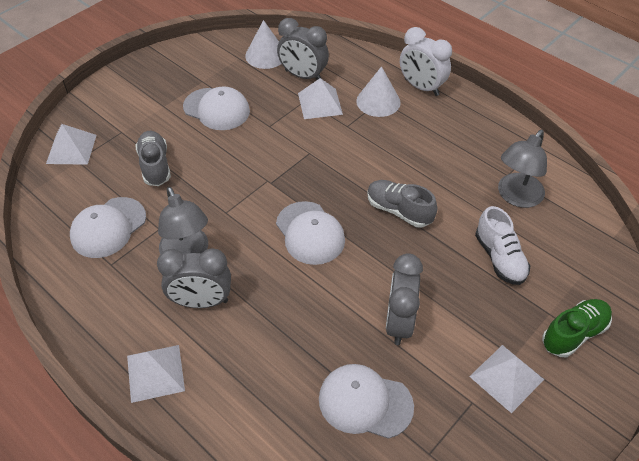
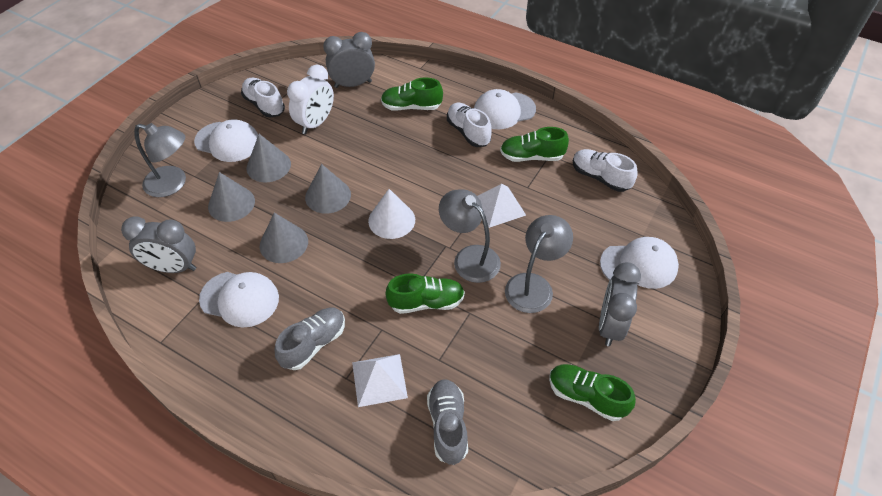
green shoe: 1 -> 4
grey cone: 0 -> 4
grey lamp: 2 -> 3
white cone: 2 -> 1
white pyramid: 4 -> 2
white shoe: 1 -> 3

